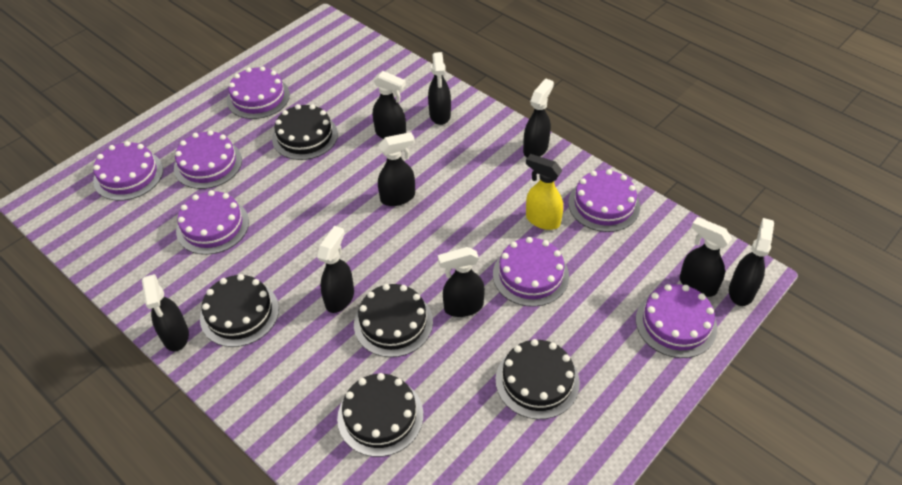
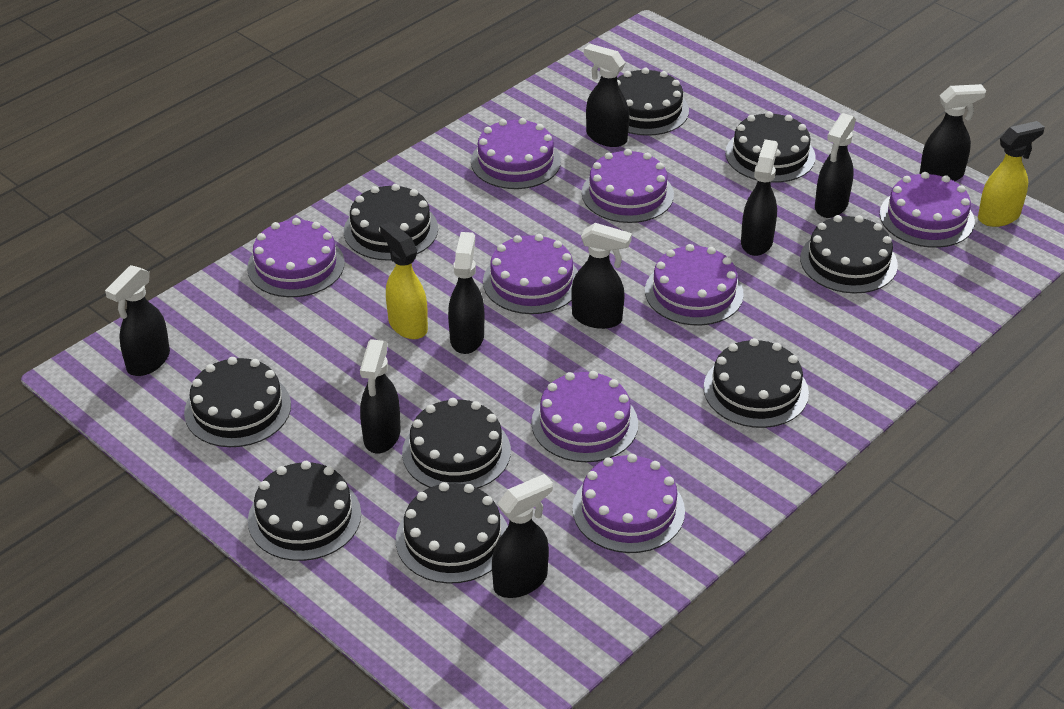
black cake: 5 -> 9
purple cake: 7 -> 8
yellow spray bottle: 1 -> 2

